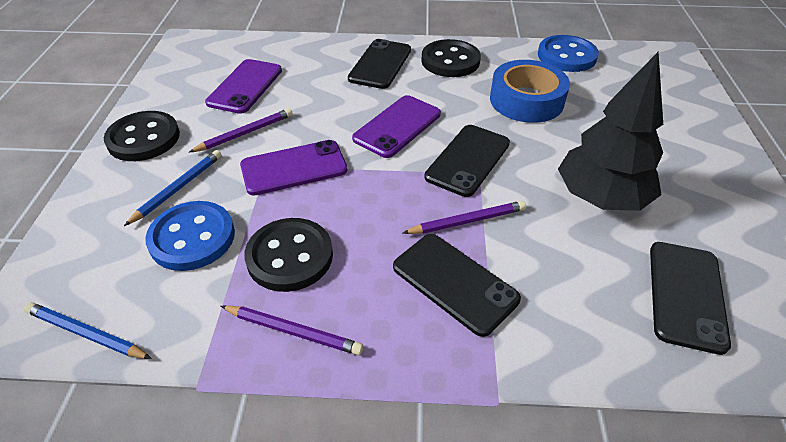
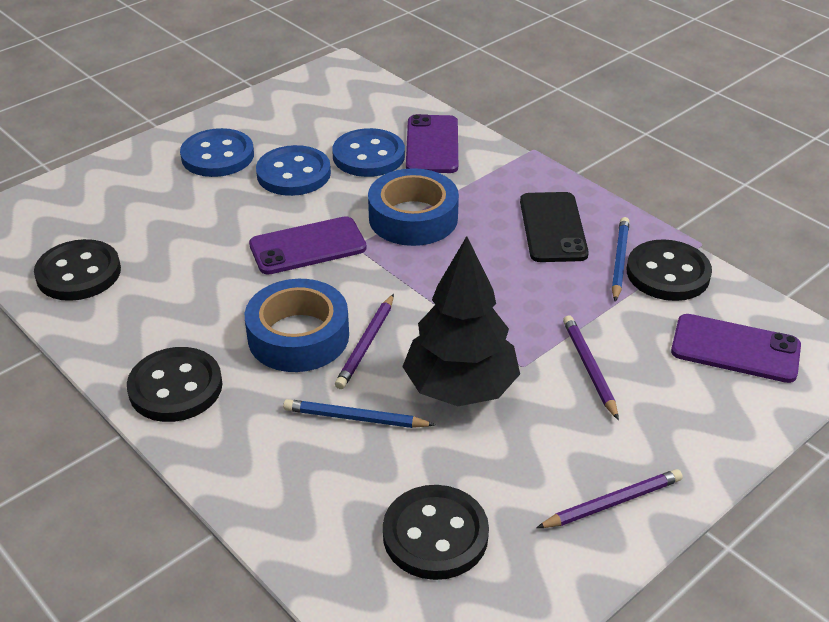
black button: 3 -> 4
black phone: 4 -> 1
blue button: 2 -> 3
blue tape: 1 -> 2

